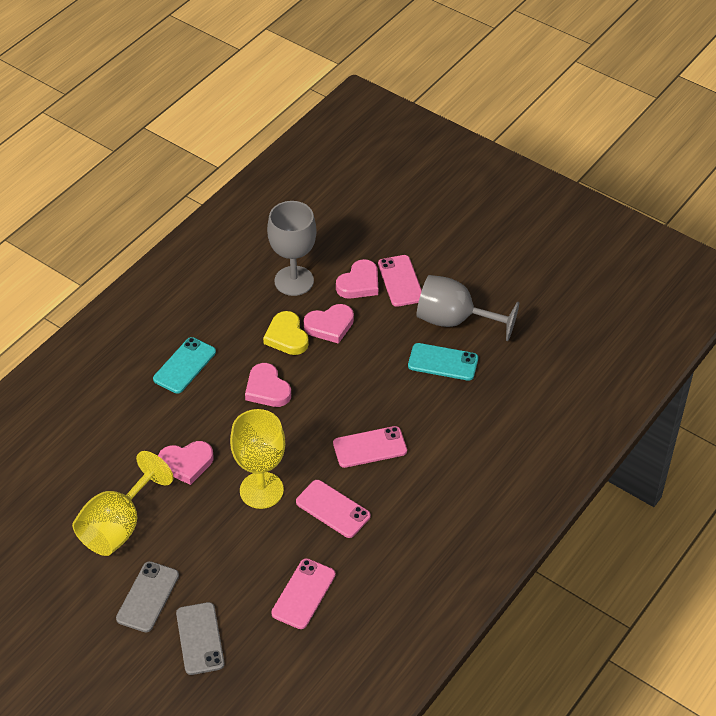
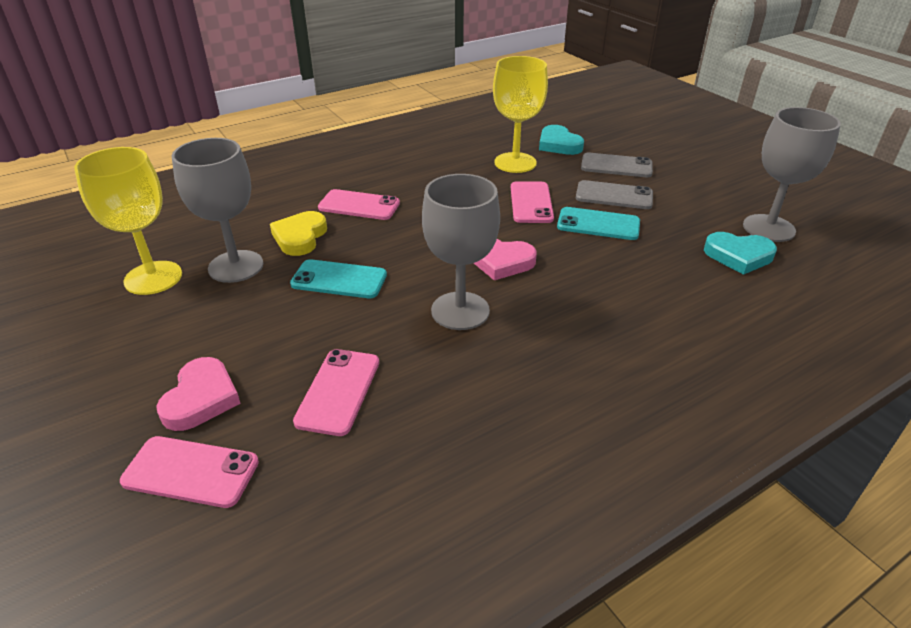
grey goblet: 2 -> 3
pink heart: 4 -> 2
turquoise heart: 0 -> 2

